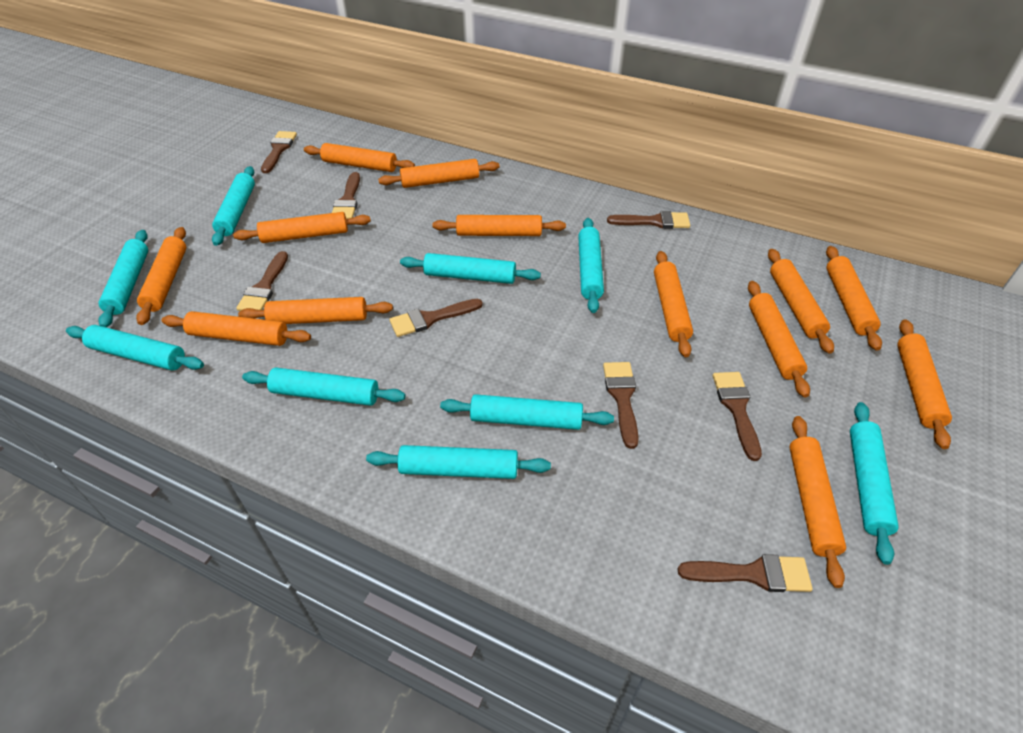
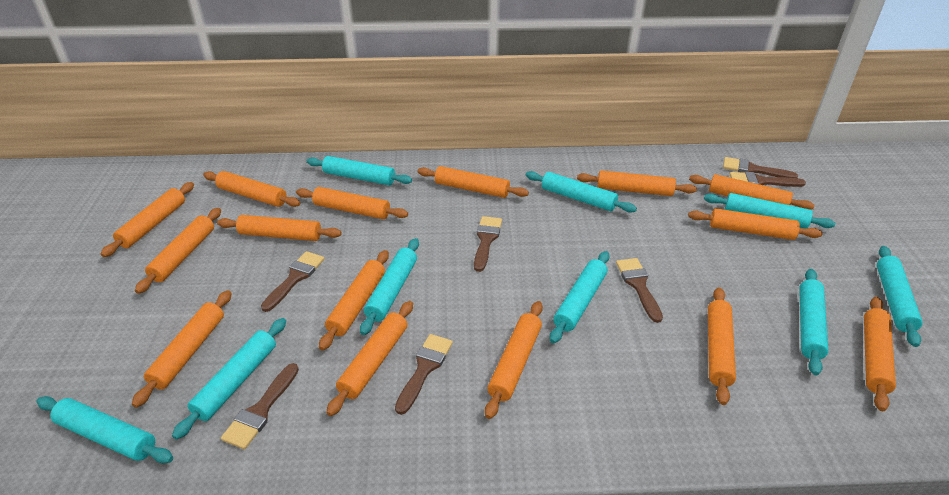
brown brush: 8 -> 7
orange rolling pin: 13 -> 15

